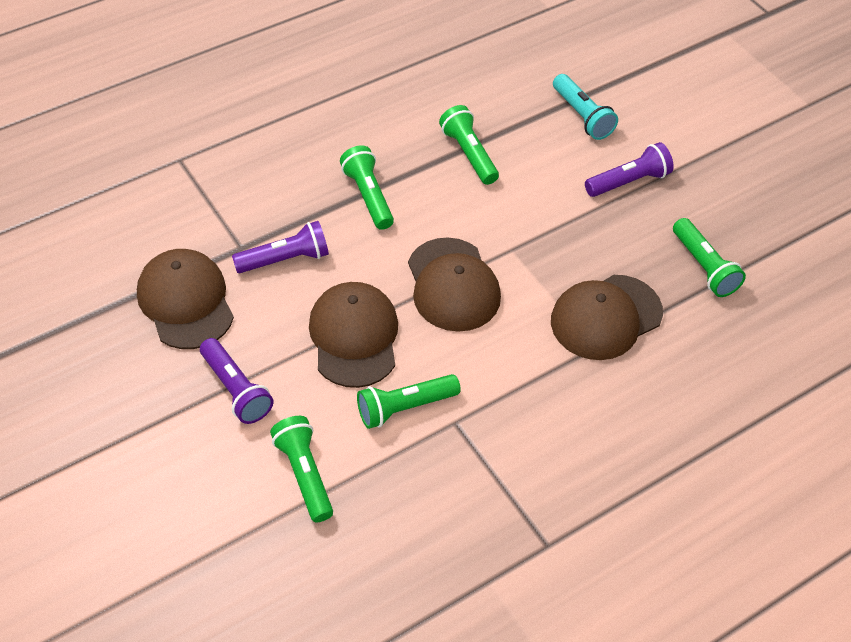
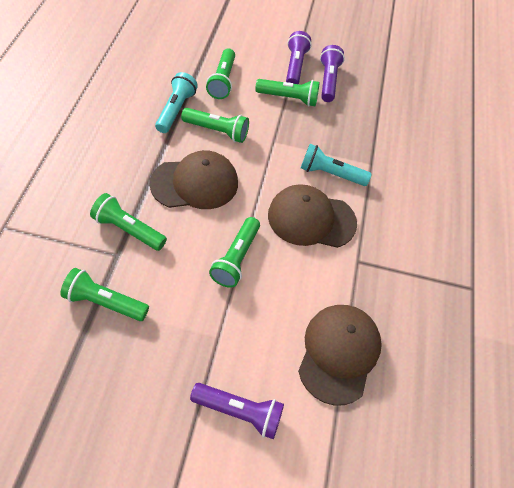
brown cap: 4 -> 3
green flashlight: 5 -> 6
turquoise flashlight: 1 -> 2

